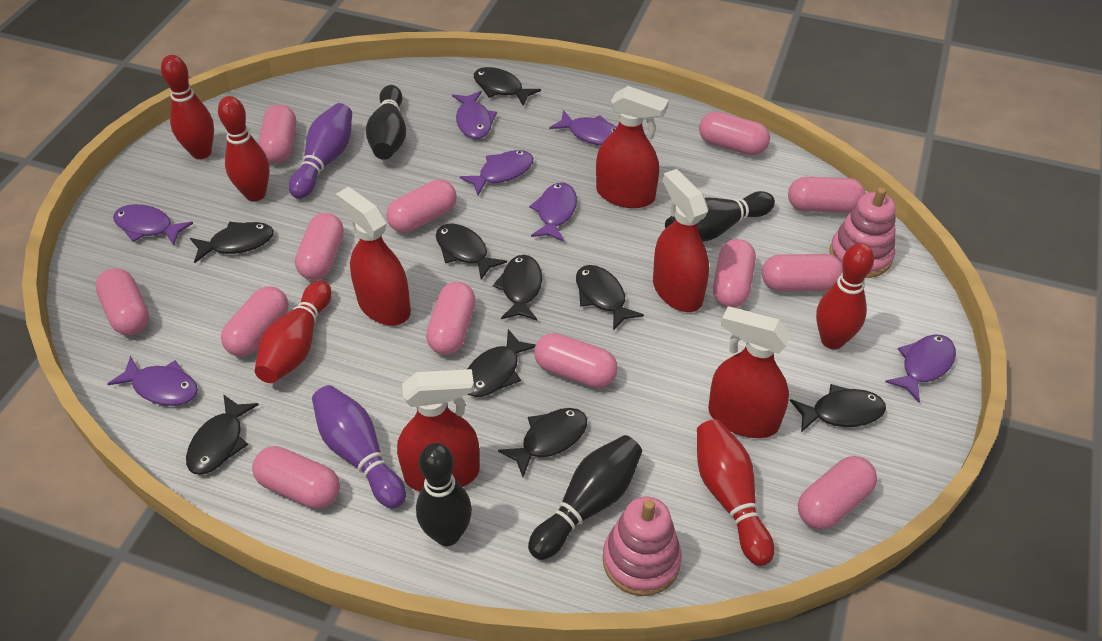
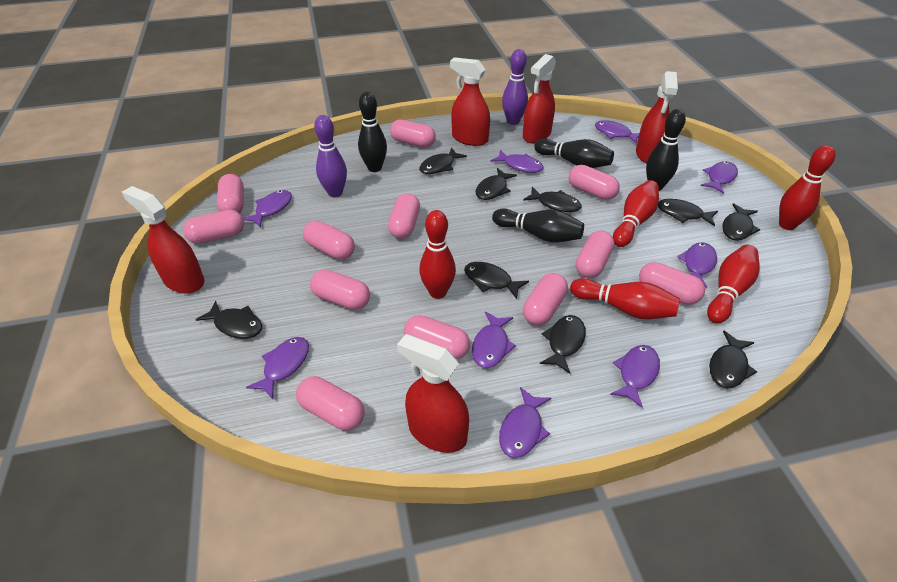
pink capsule: 13 -> 12
pink stacking toy: 2 -> 0
purple fish: 7 -> 9

